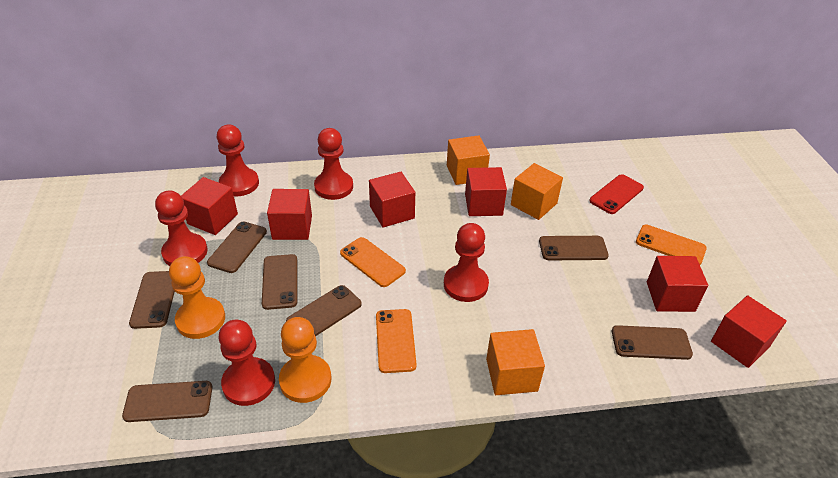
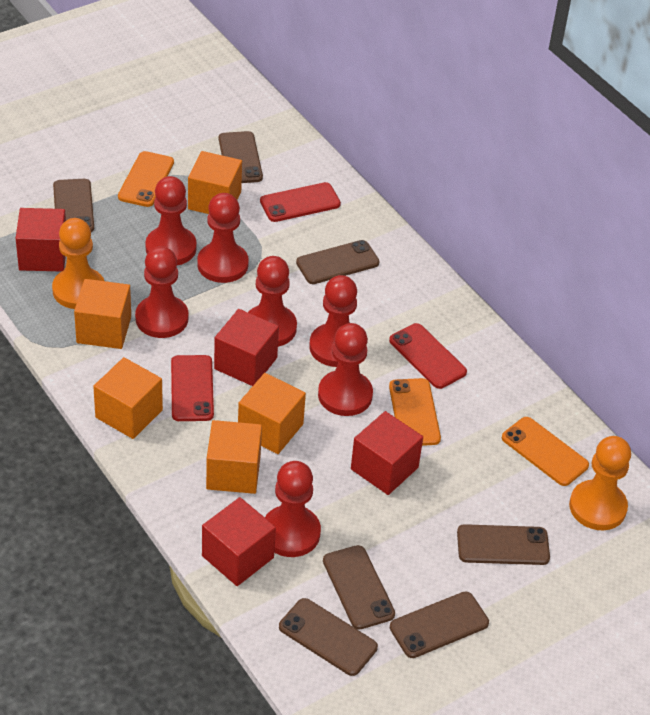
orange cube: 3 -> 5
red cube: 6 -> 4
red pawn: 5 -> 7
red phone: 1 -> 3

